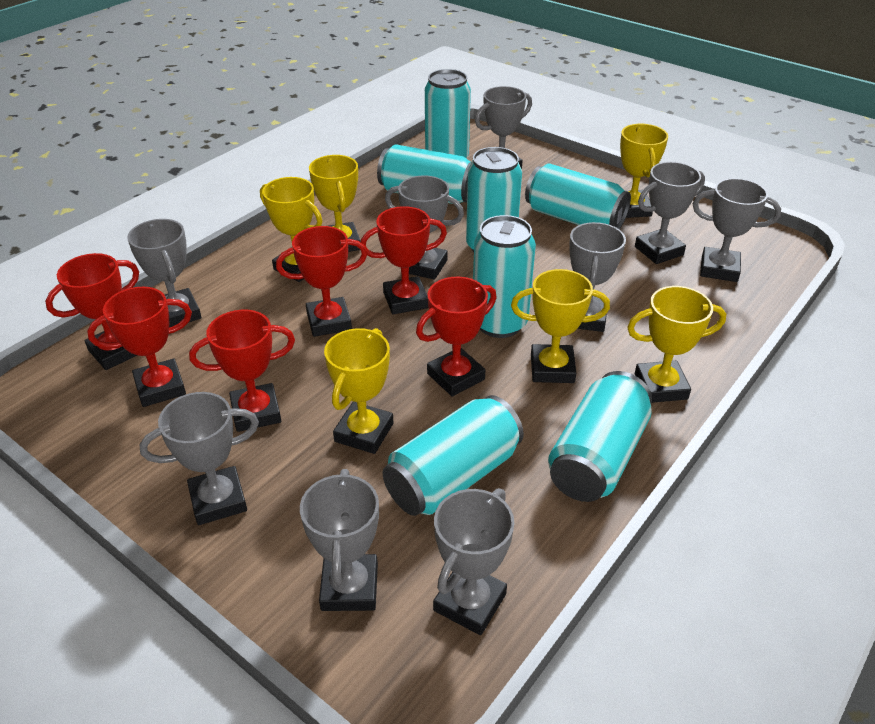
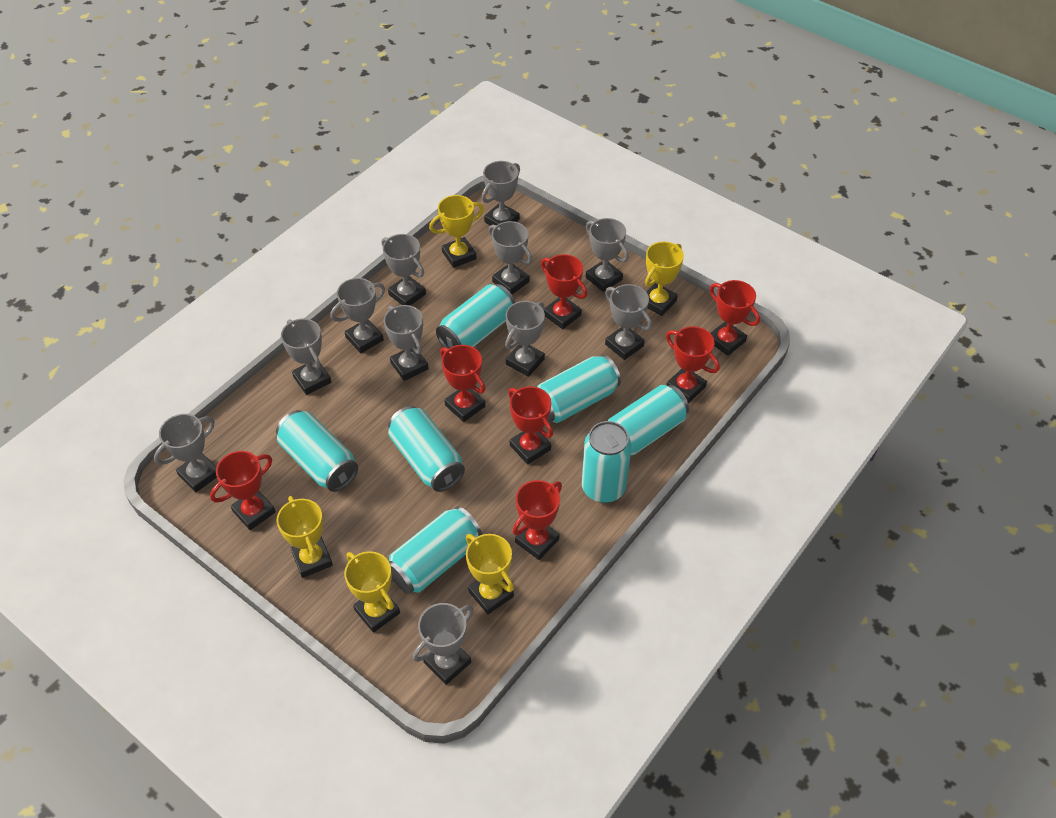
grey trophy: 9 -> 11
red trophy: 6 -> 7
yellow trophy: 6 -> 5

